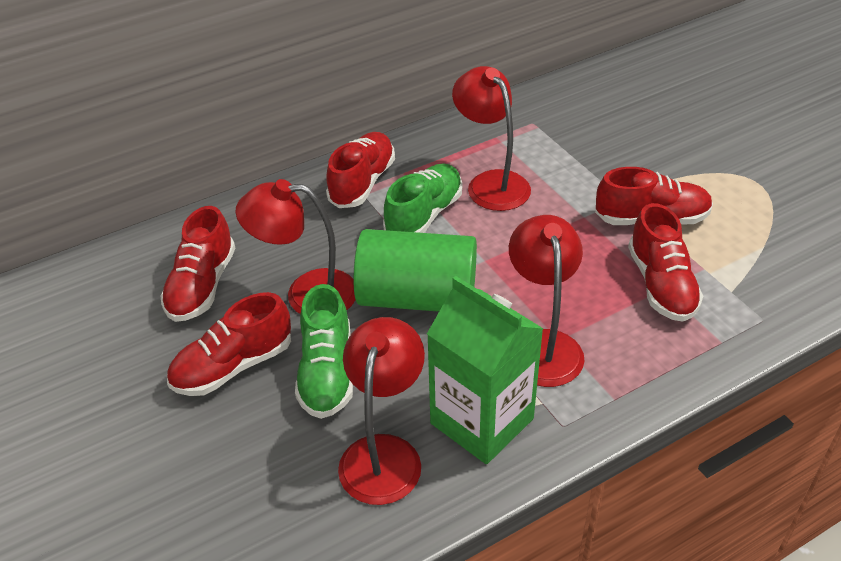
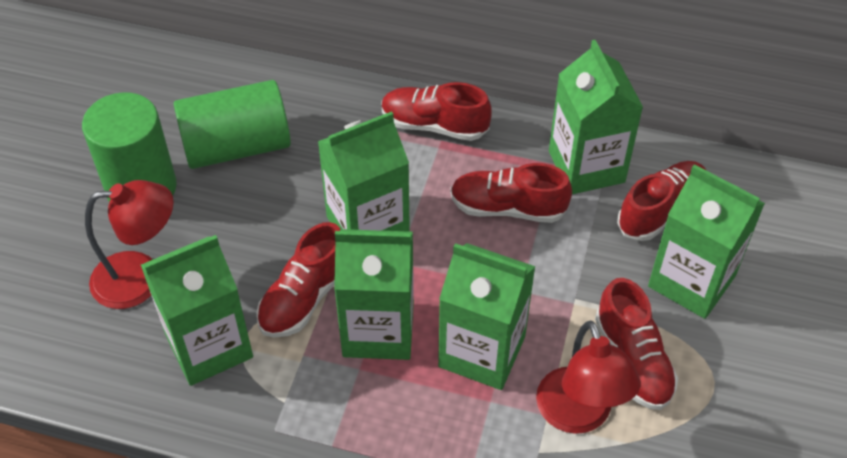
green carton: 1 -> 6
green cylinder: 1 -> 2
green shoe: 2 -> 0
red lamp: 4 -> 2

